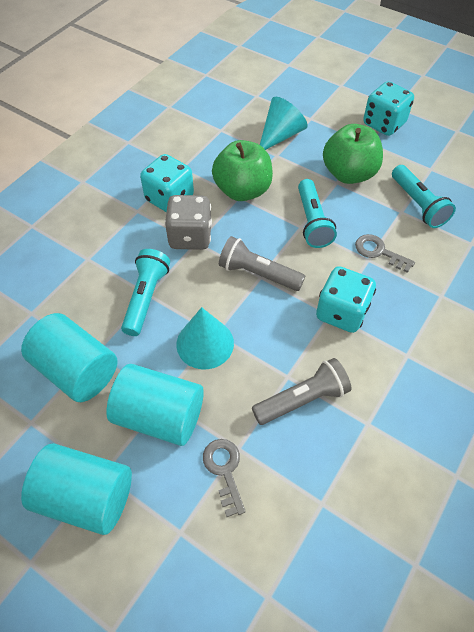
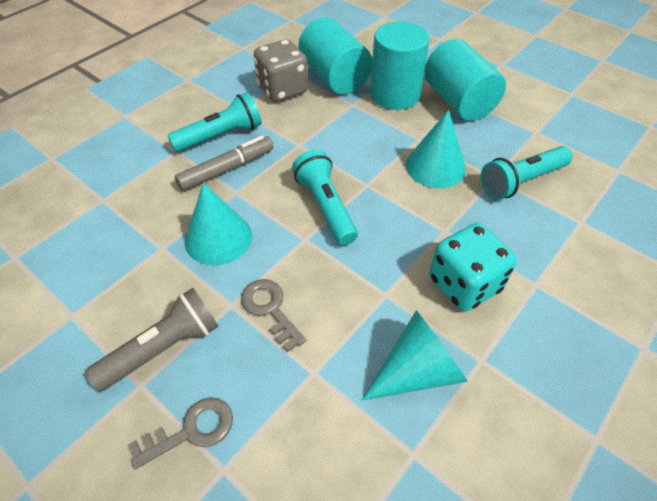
green apple: 2 -> 0
grey flashlight: 2 -> 1
grey marker: 0 -> 1
turquoise cone: 2 -> 3
turquoise dice: 3 -> 1

